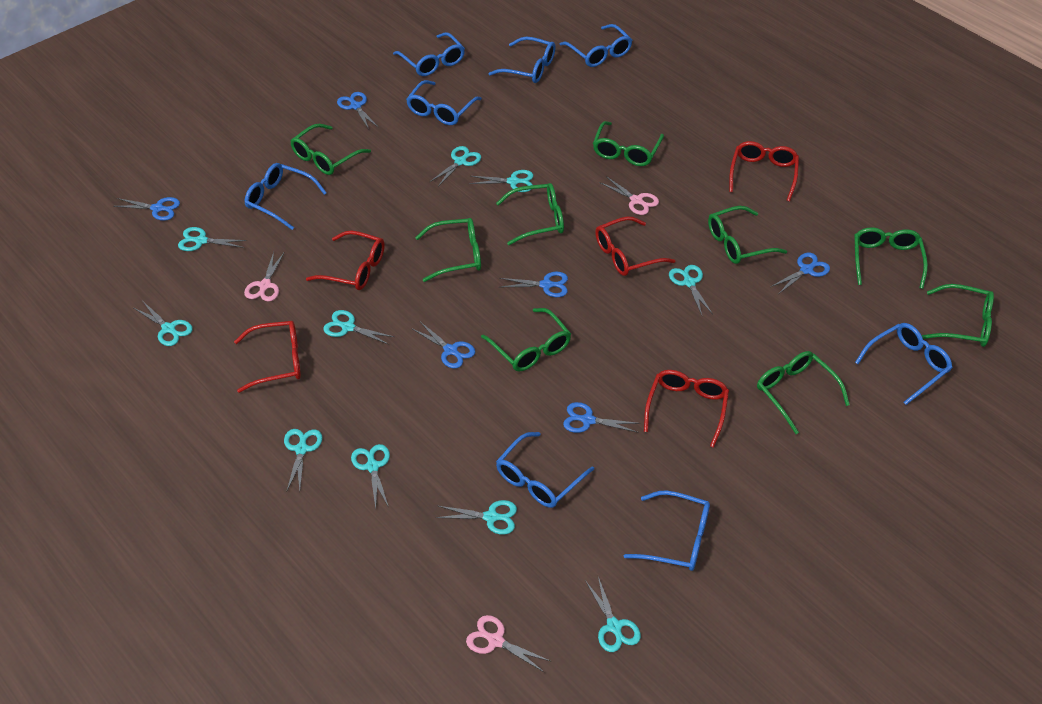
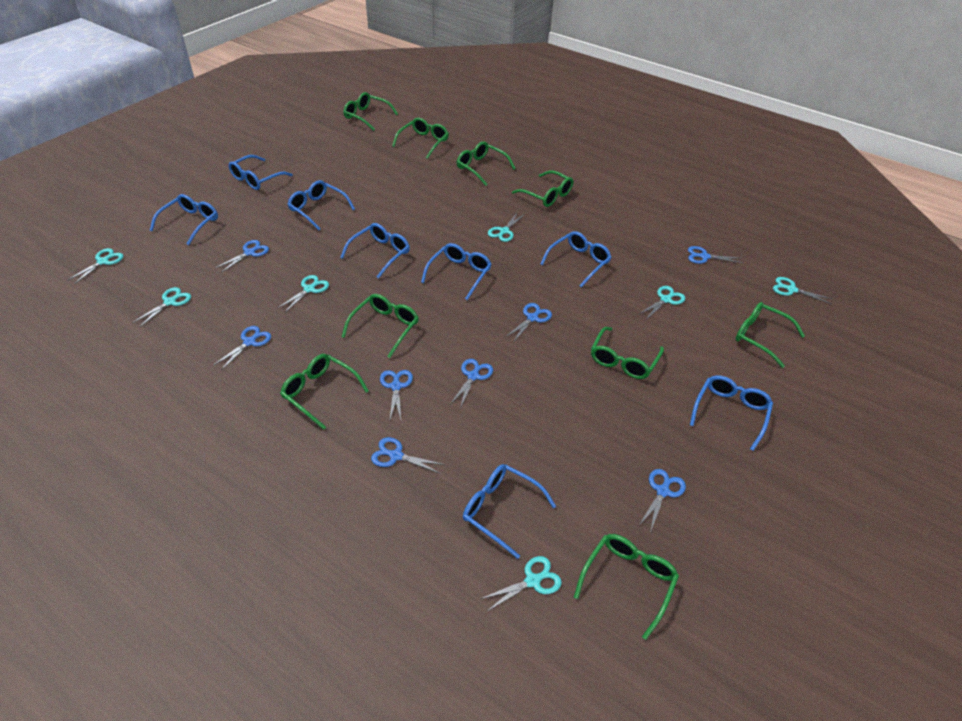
blue scissors: 6 -> 8
pink scissors: 3 -> 0
red glasses: 5 -> 0
turquoise scissors: 10 -> 7

